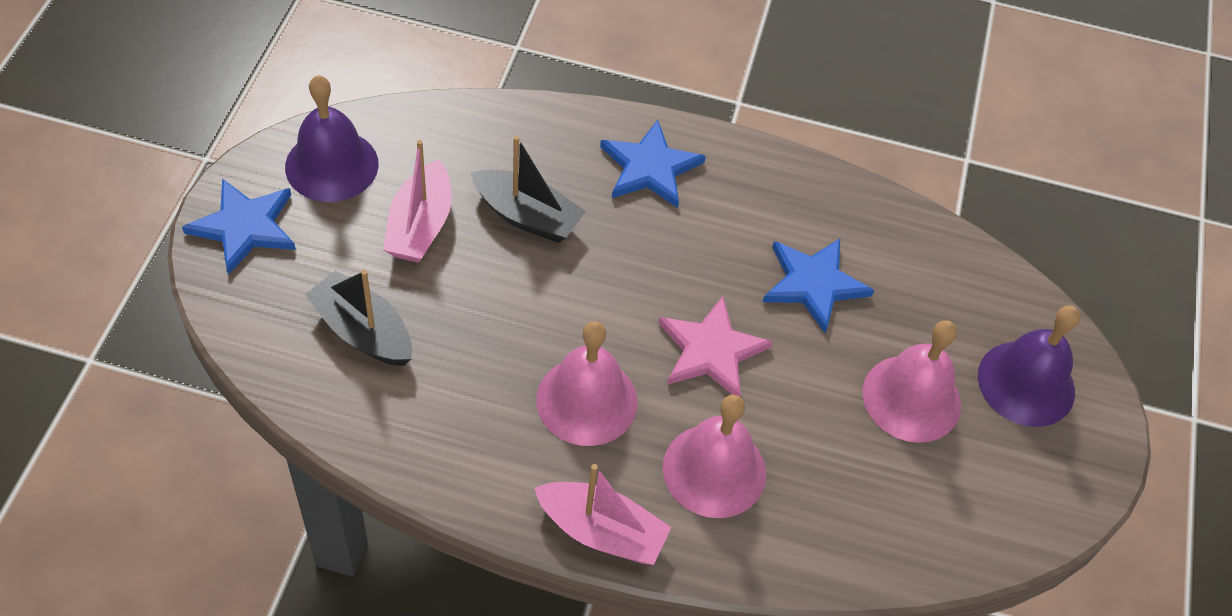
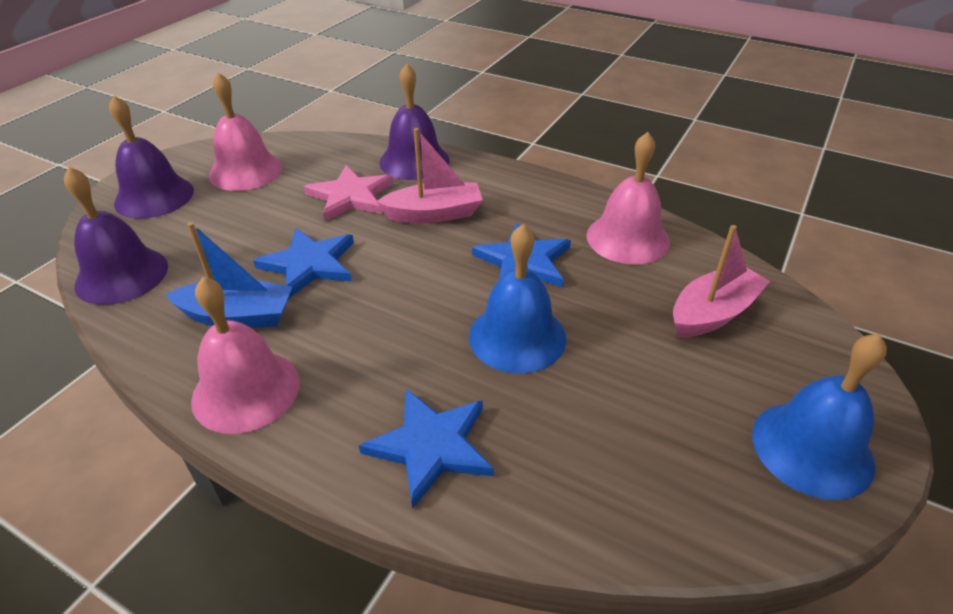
black boat: 2 -> 0
blue bell: 0 -> 2
blue boat: 0 -> 1
purple bell: 2 -> 3

